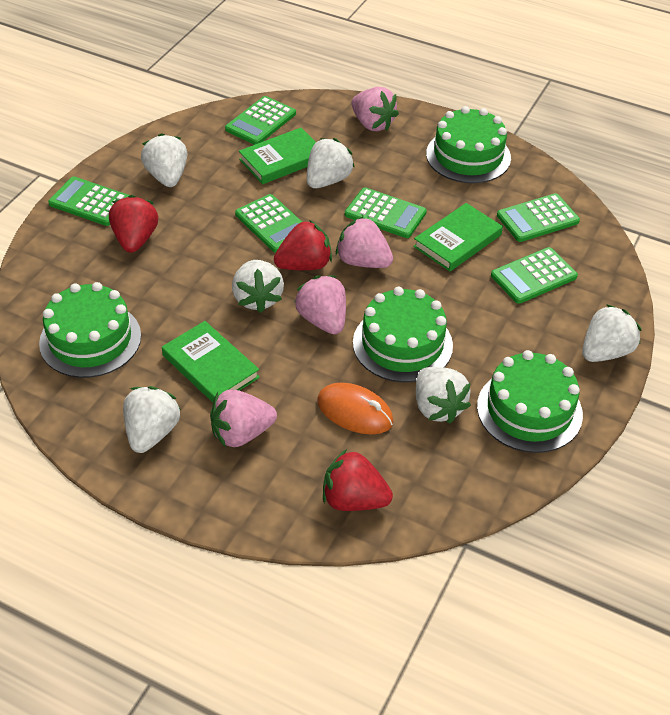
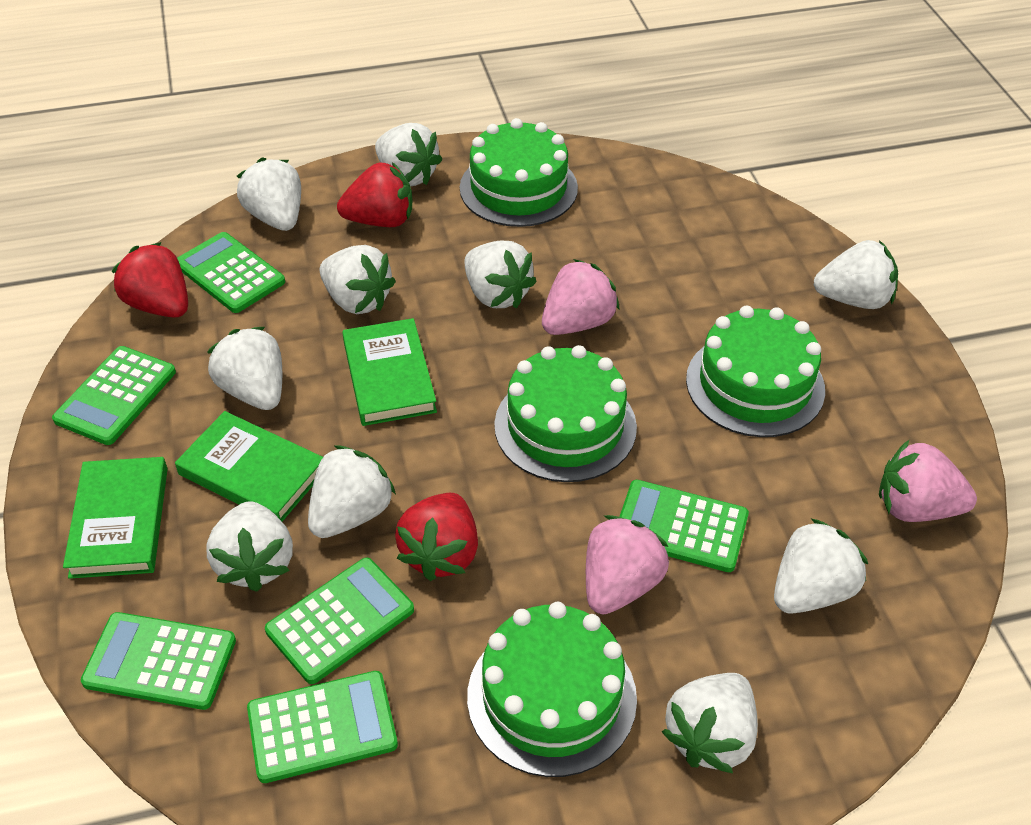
orange mouse: 1 -> 0
pink strawberry: 4 -> 3
white strawberry: 6 -> 10

